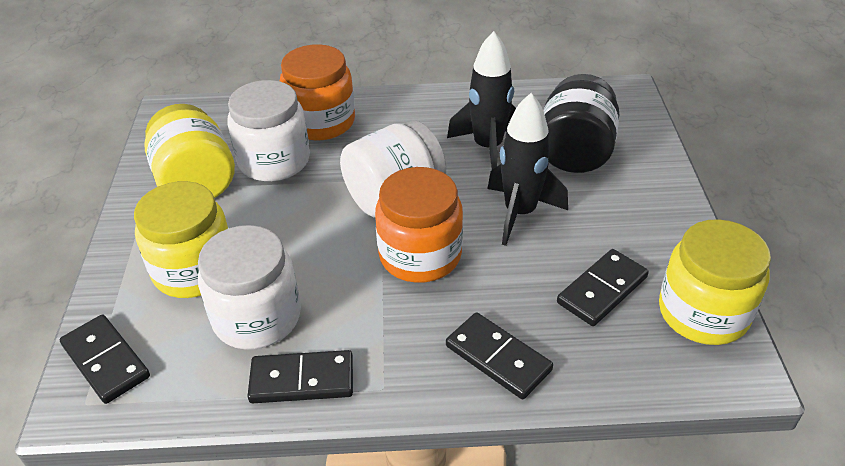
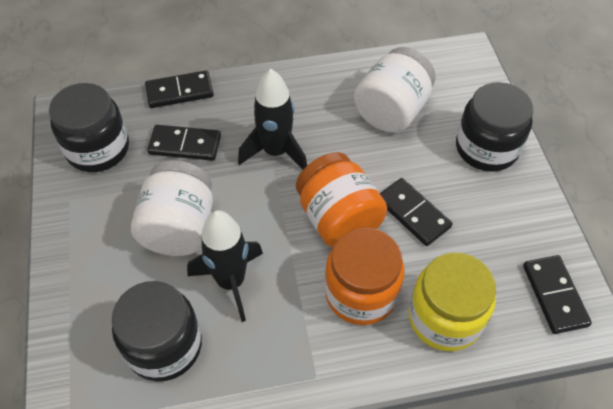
black jar: 1 -> 3
white jar: 3 -> 2
yellow jar: 3 -> 1

